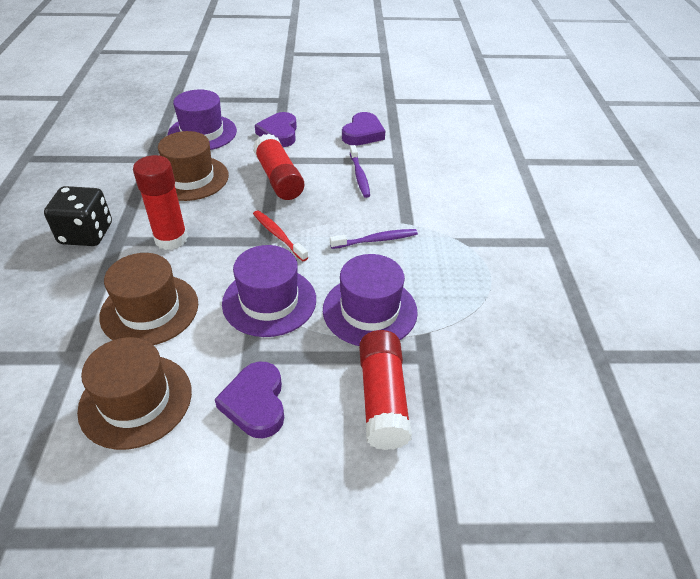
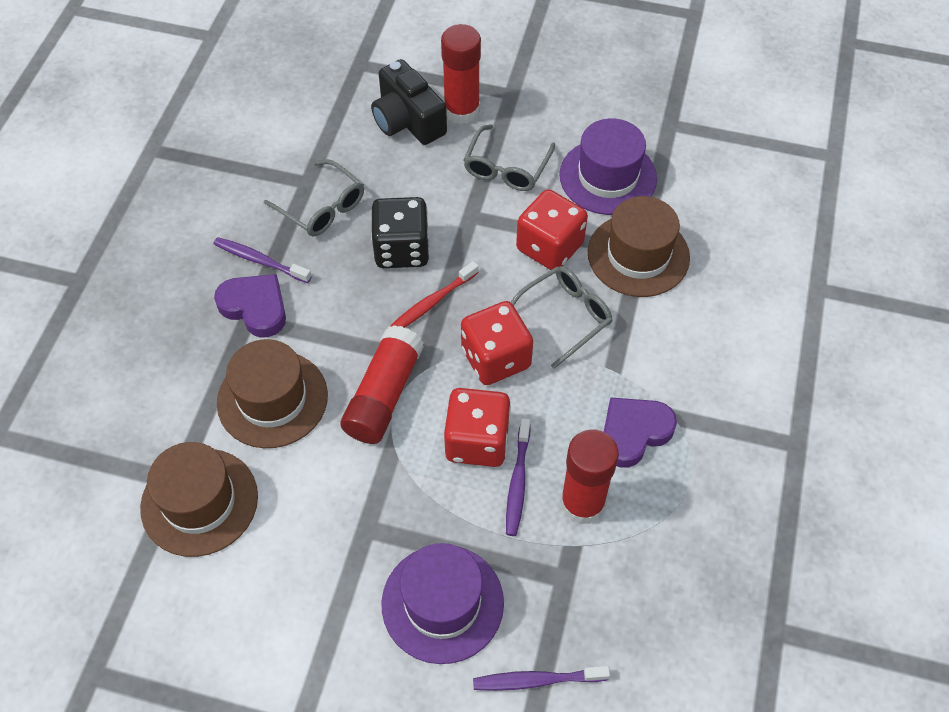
black camera: 0 -> 1
grey glasses: 0 -> 3
purple hat: 3 -> 2
purple heart: 3 -> 2
purple toothbrush: 2 -> 3
red dice: 0 -> 3

